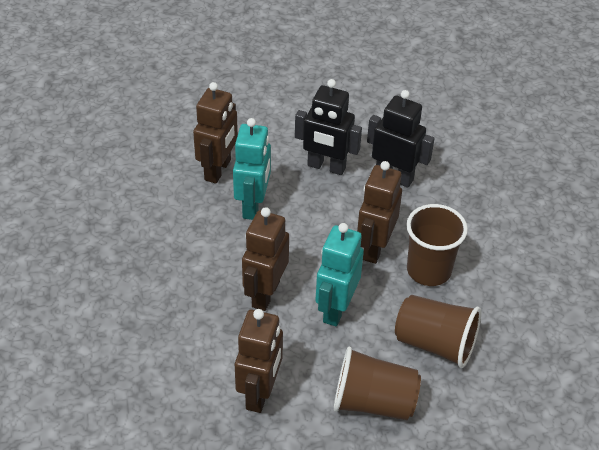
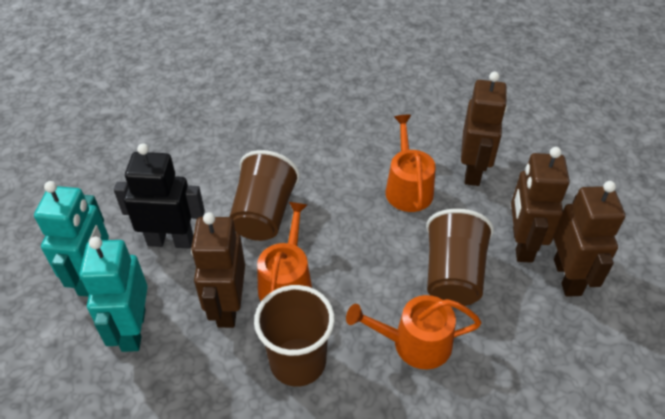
black robot: 2 -> 1
orange watering can: 0 -> 3

